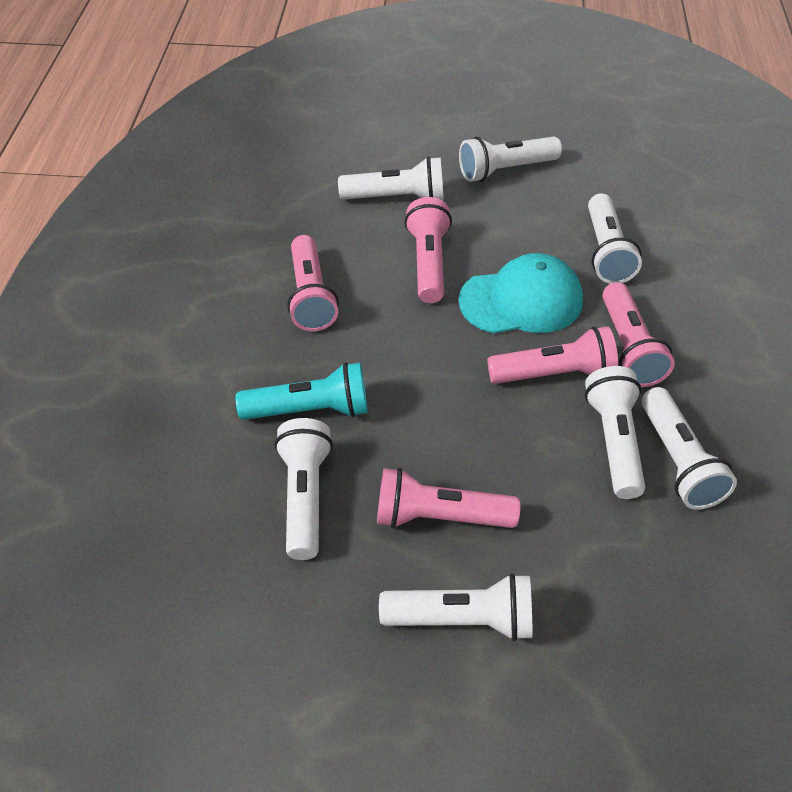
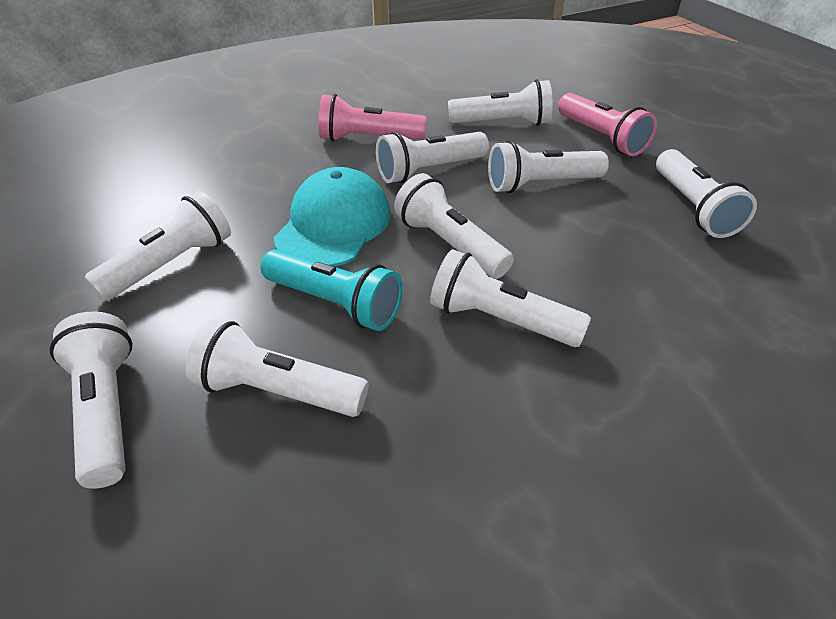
pink flashlight: 5 -> 2
white flashlight: 7 -> 9

